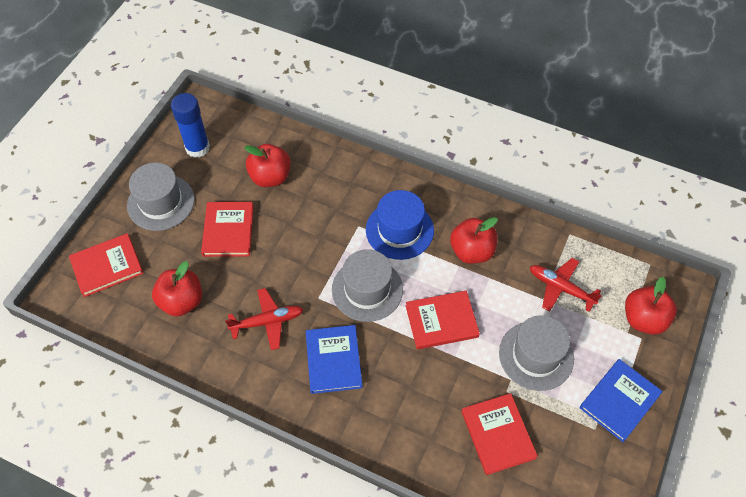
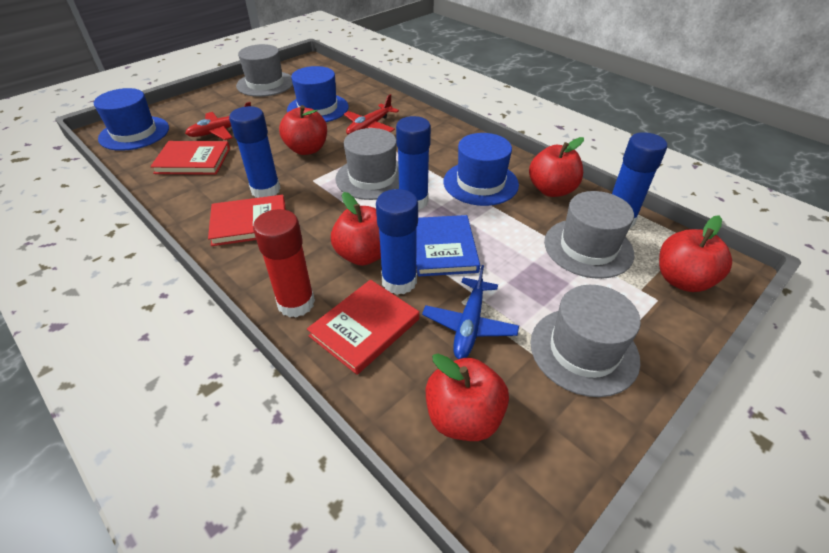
blue book: 2 -> 1
blue glue stick: 1 -> 4
blue hat: 1 -> 3
blue plane: 0 -> 1
grey hat: 3 -> 4
red apple: 4 -> 5
red book: 4 -> 3
red glue stick: 0 -> 1

